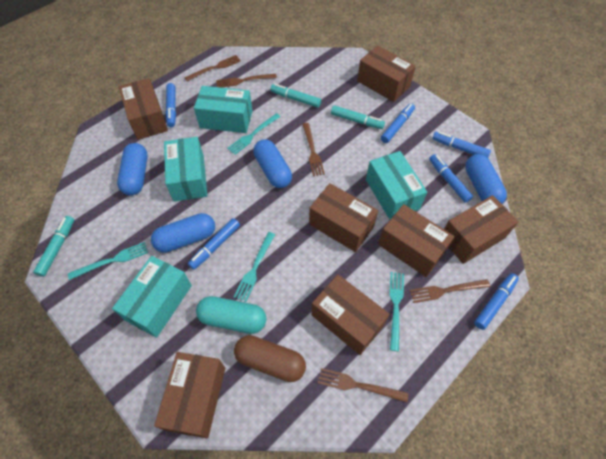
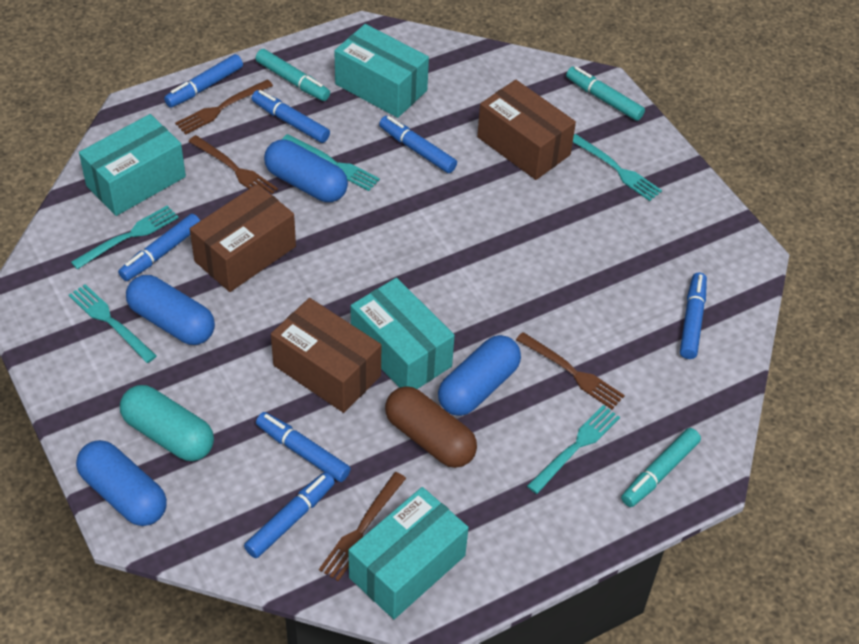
blue marker: 6 -> 7
brown box: 7 -> 3
brown fork: 5 -> 4
turquoise fork: 4 -> 5

